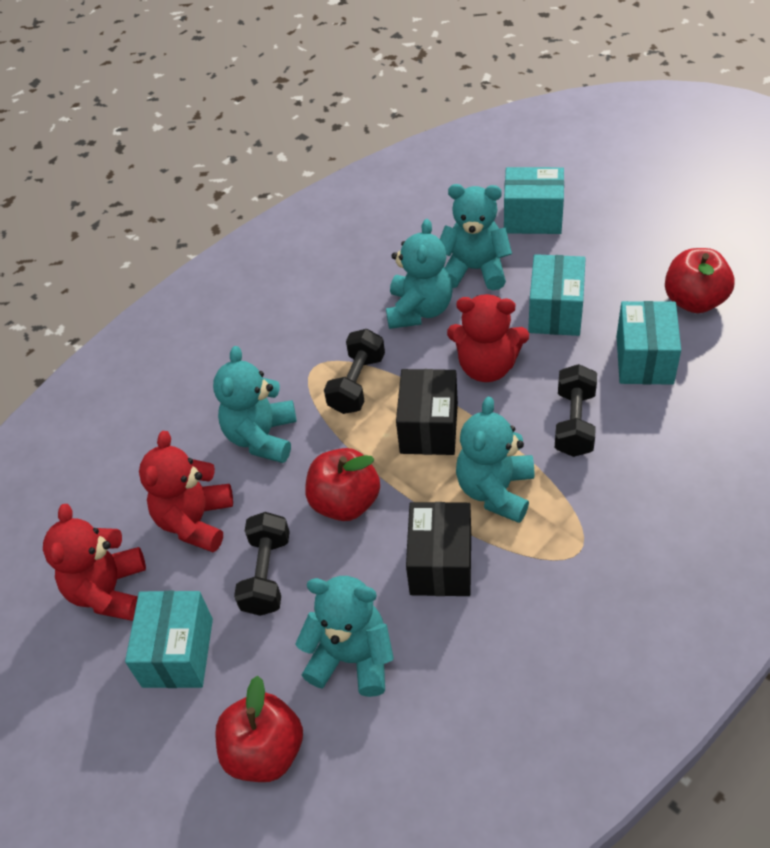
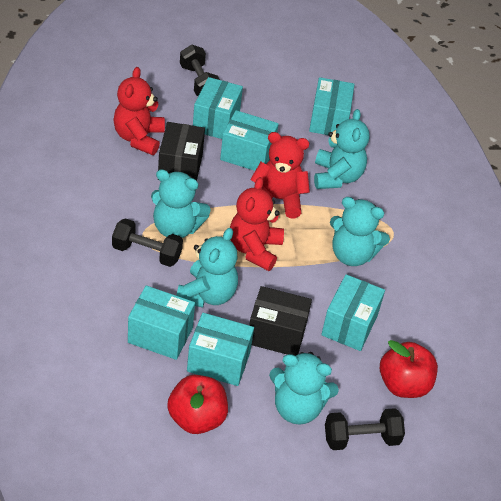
red apple: 3 -> 2
turquoise box: 4 -> 6

